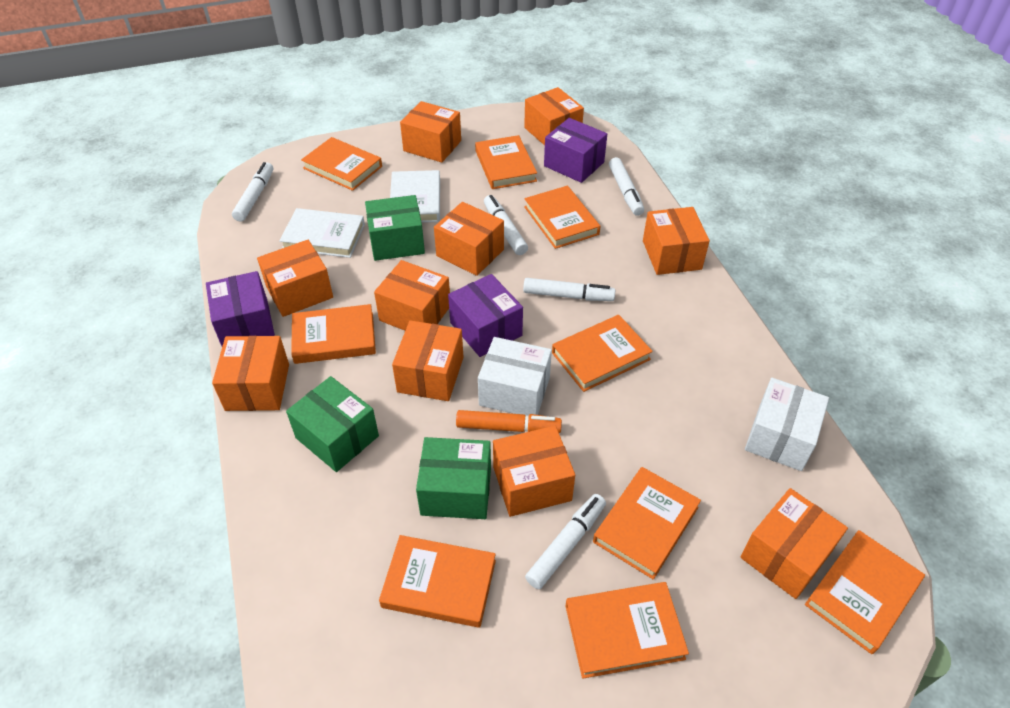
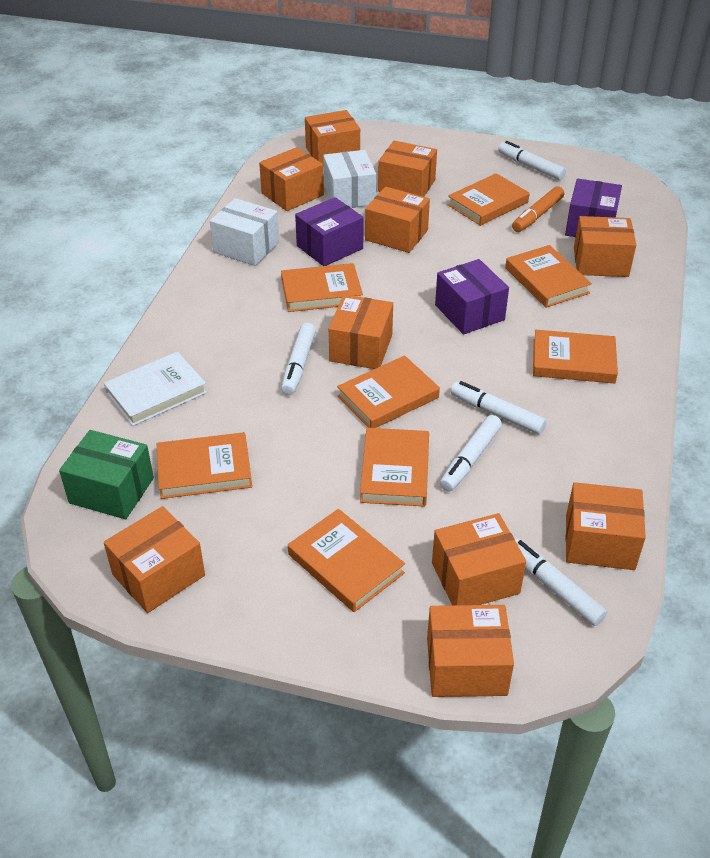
green box: 3 -> 1
orange book: 9 -> 8
white book: 2 -> 1

